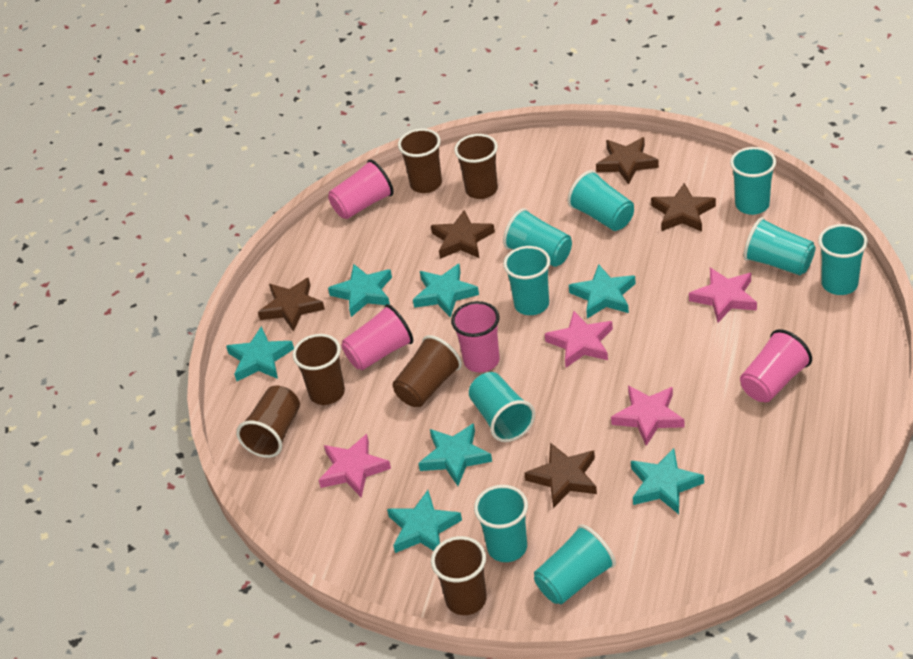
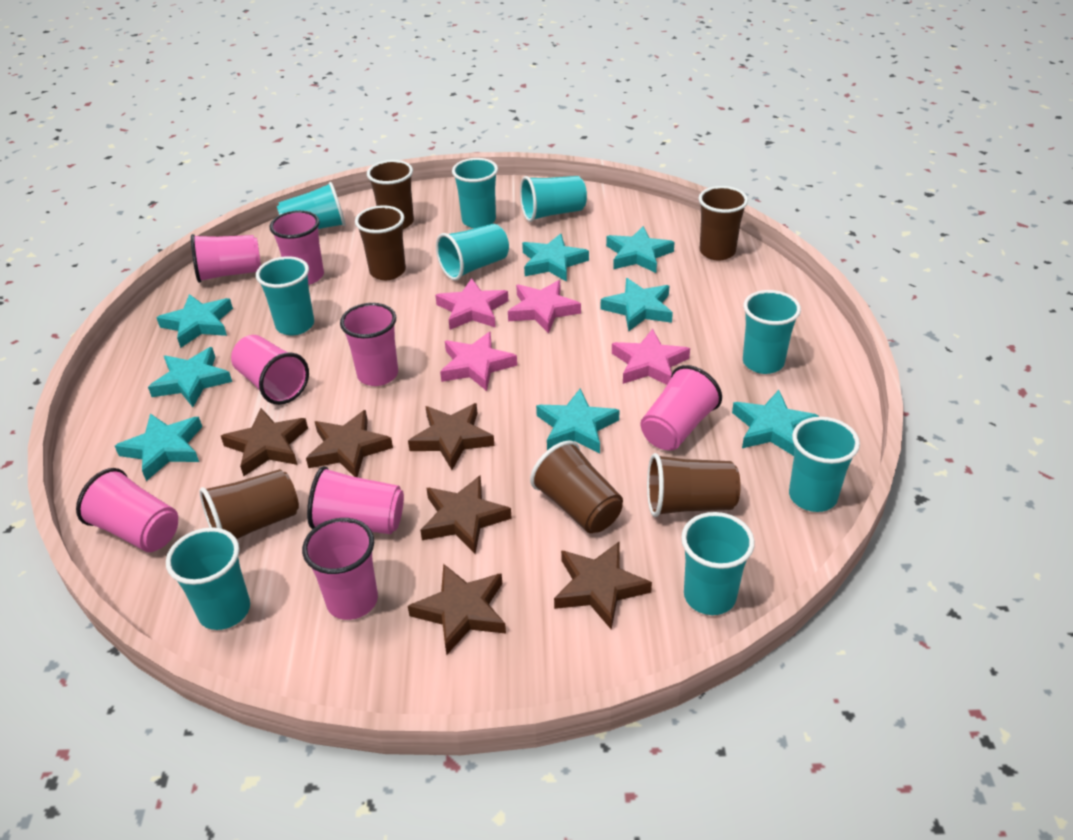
brown star: 5 -> 6
pink cup: 4 -> 8
turquoise star: 7 -> 8

